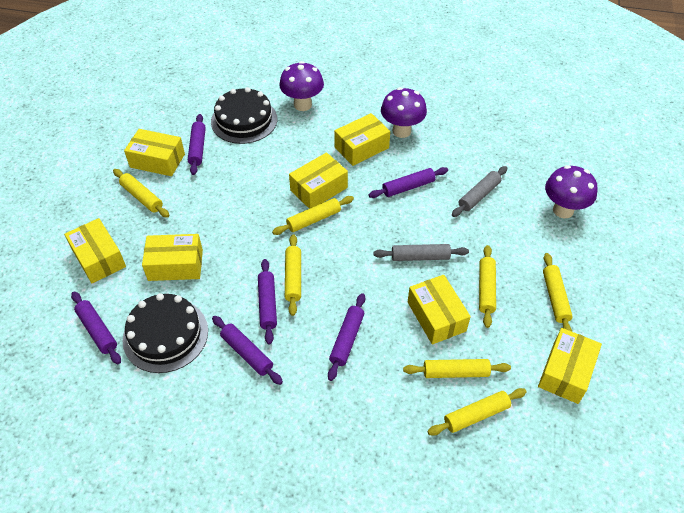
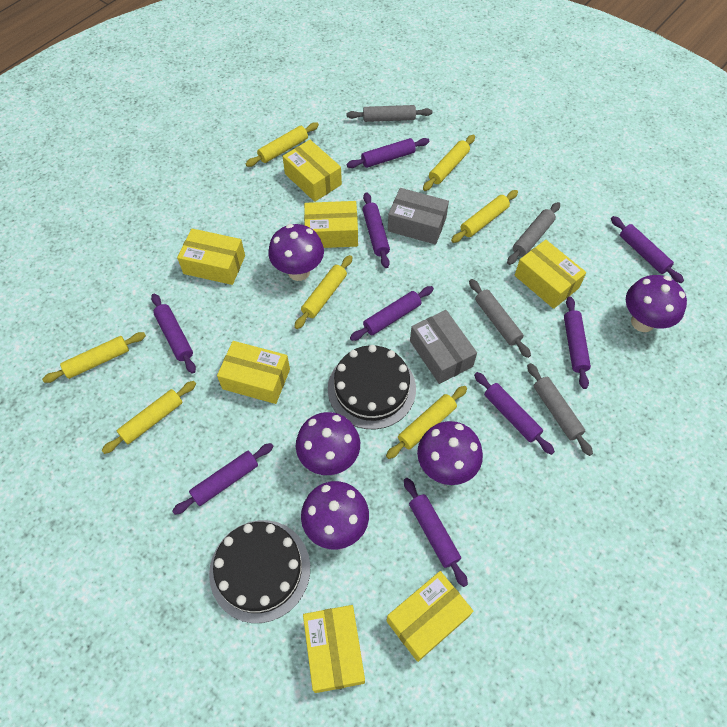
grey box: 0 -> 2
grey rolling pin: 2 -> 4
purple mushroom: 3 -> 5
purple rolling pin: 6 -> 9

